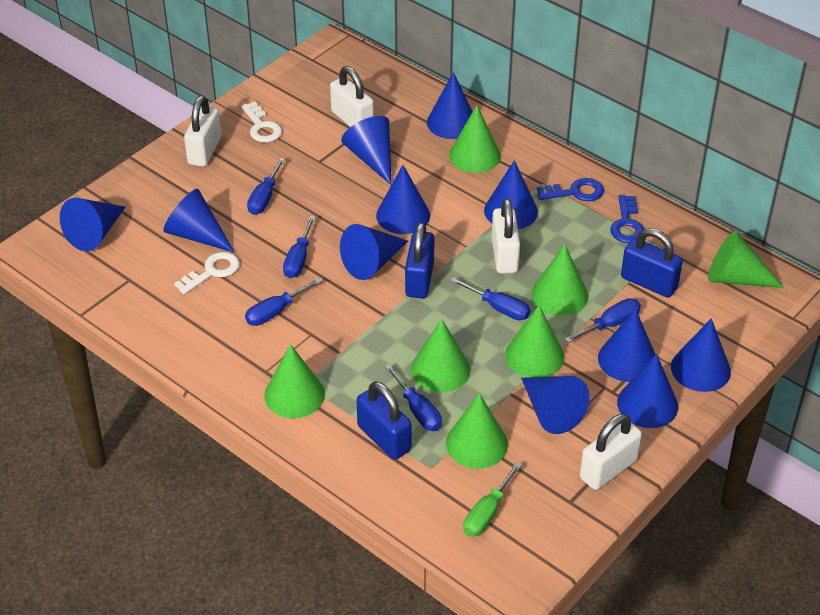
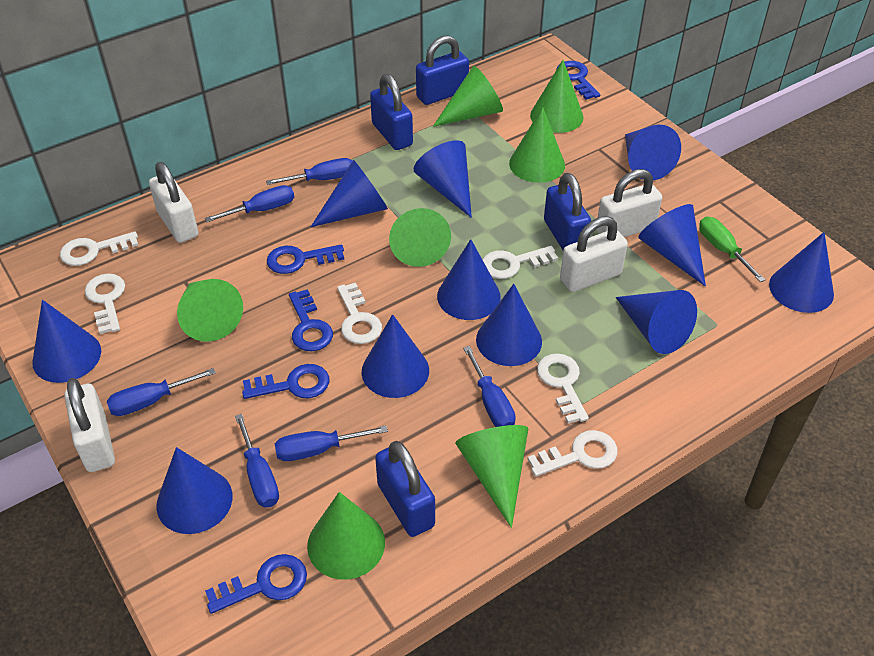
blue key: 2 -> 5
blue padlock: 3 -> 4
white key: 2 -> 6

